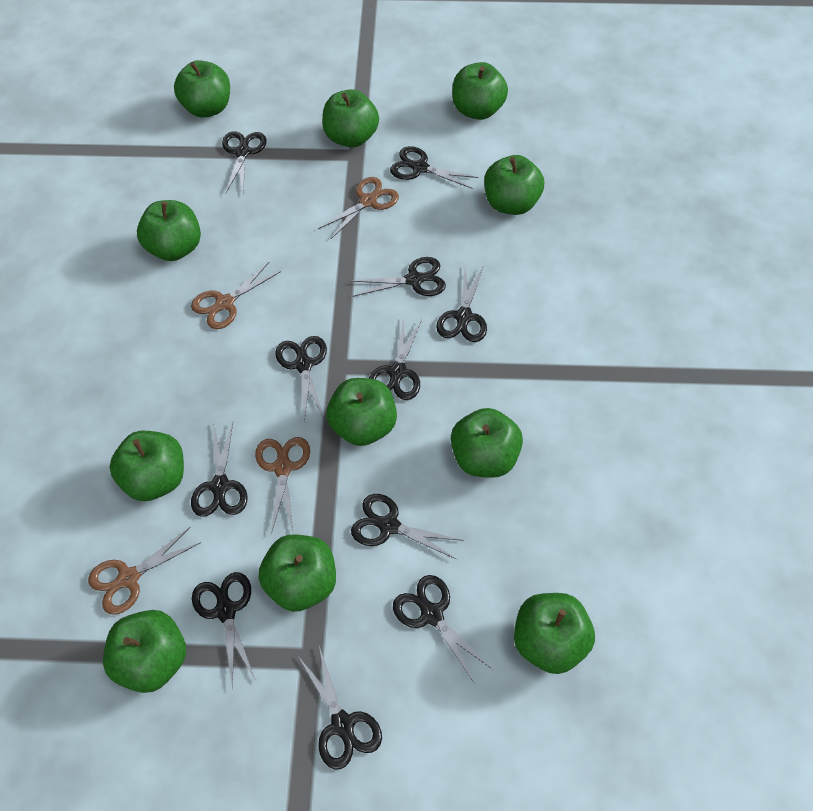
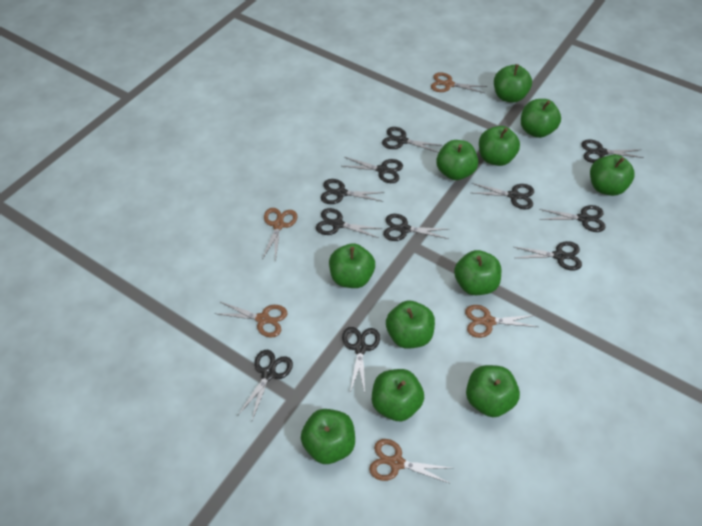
brown scissors: 4 -> 5

